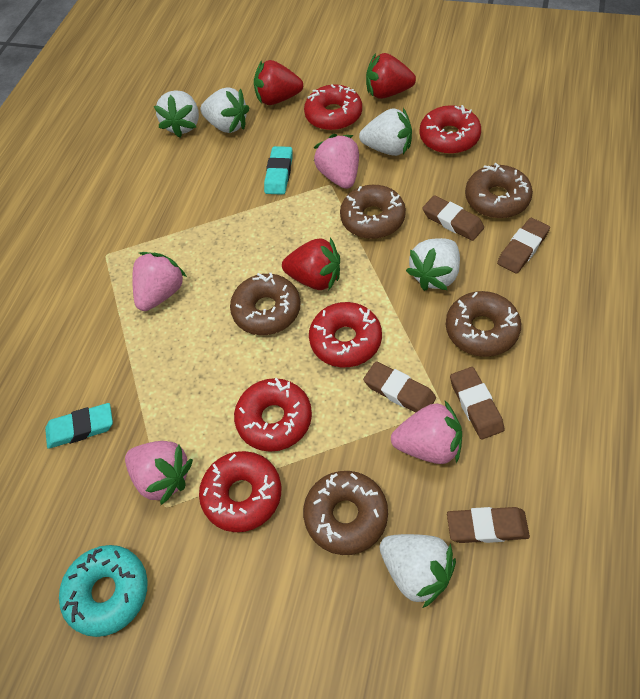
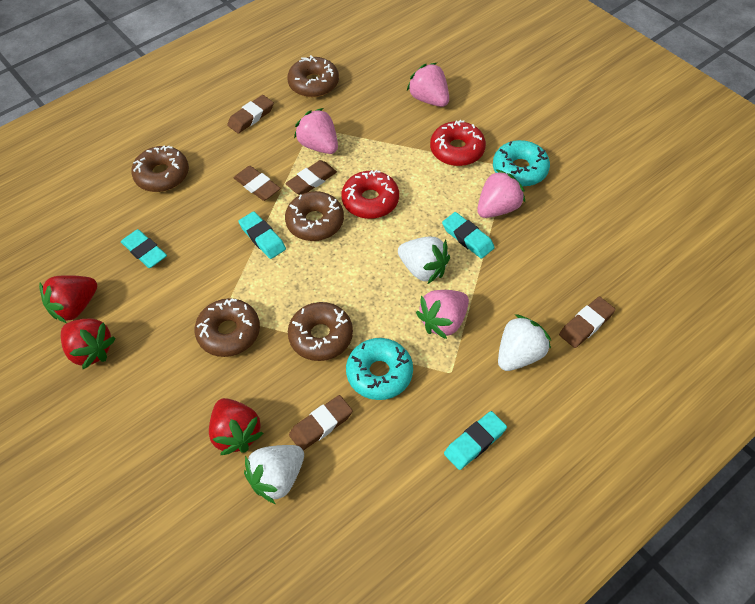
red donut: 5 -> 2
turquoise donut: 1 -> 2
turquoise eraser: 2 -> 4
white strawberry: 5 -> 3

